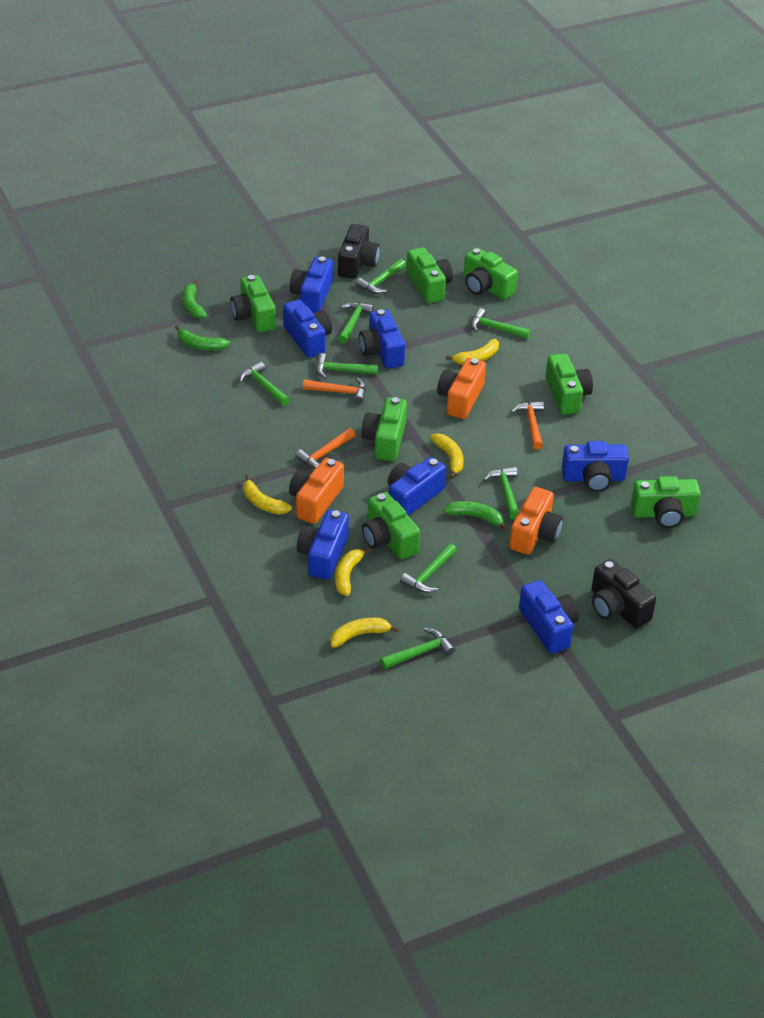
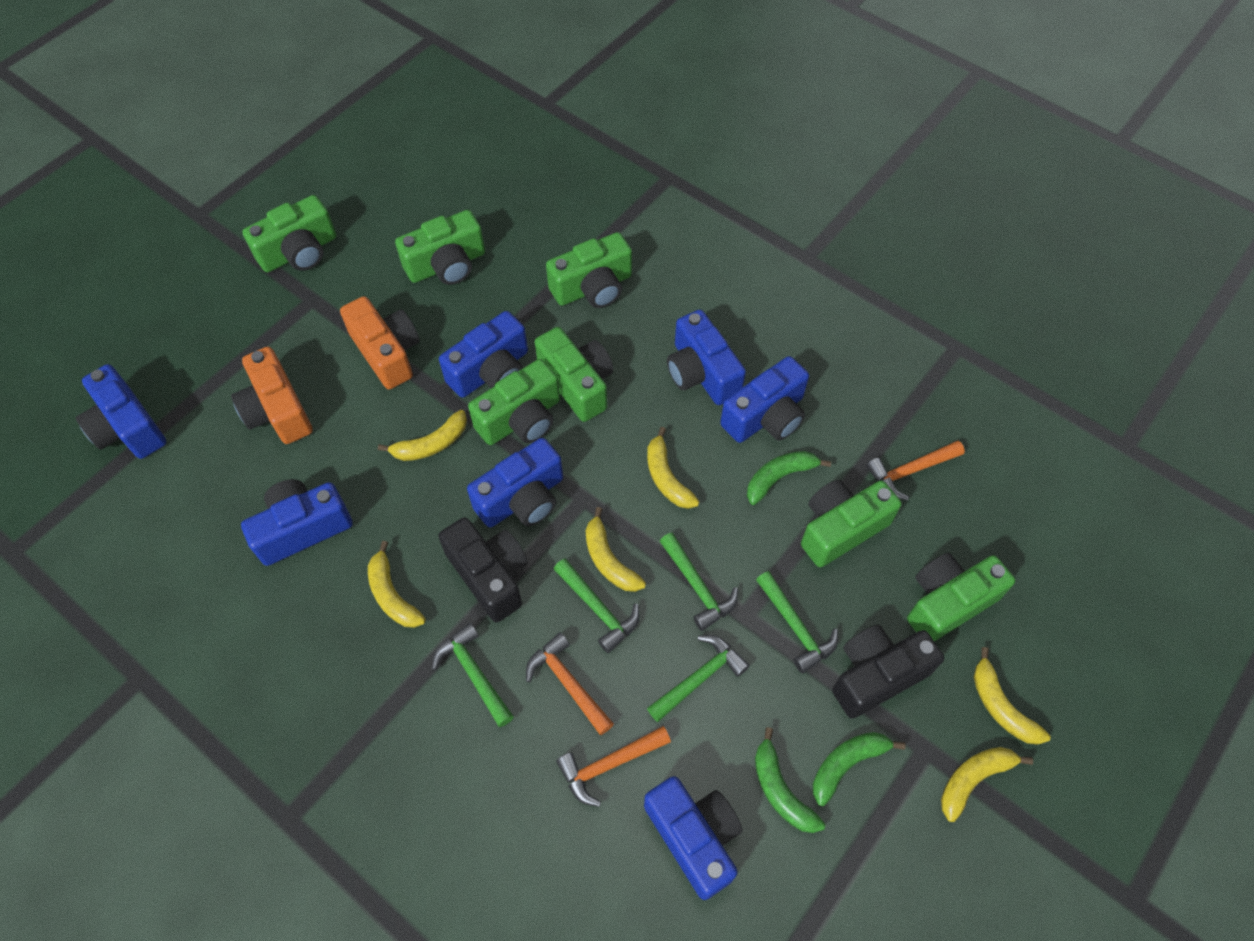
green hammer: 8 -> 5
orange camera: 3 -> 2
yellow banana: 5 -> 6

